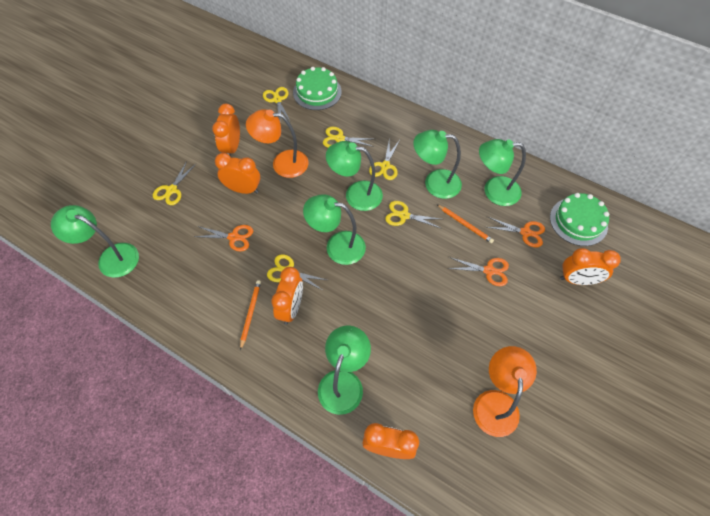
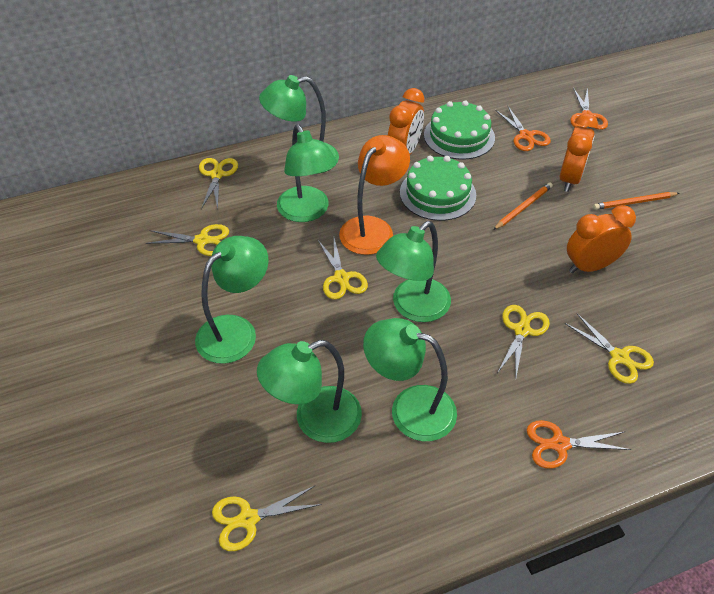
orange clock: 5 -> 3
orange lamp: 2 -> 1

